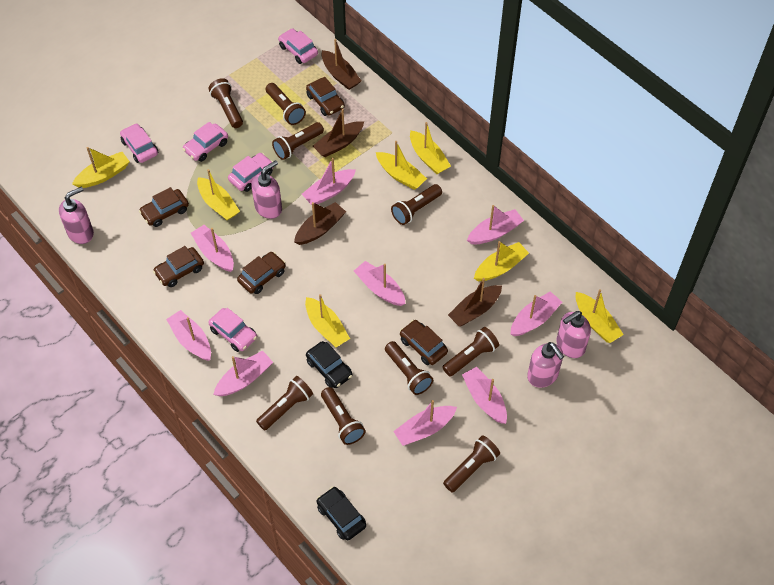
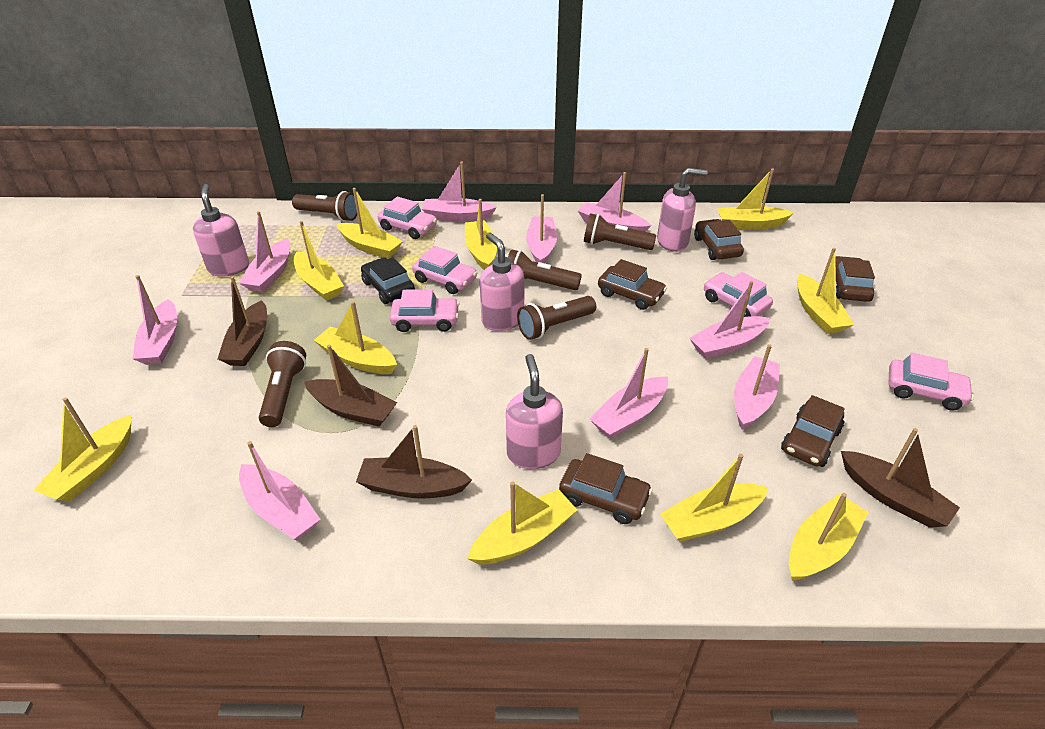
black car: 2 -> 1
brown flashlight: 9 -> 5
yellow boat: 7 -> 10

